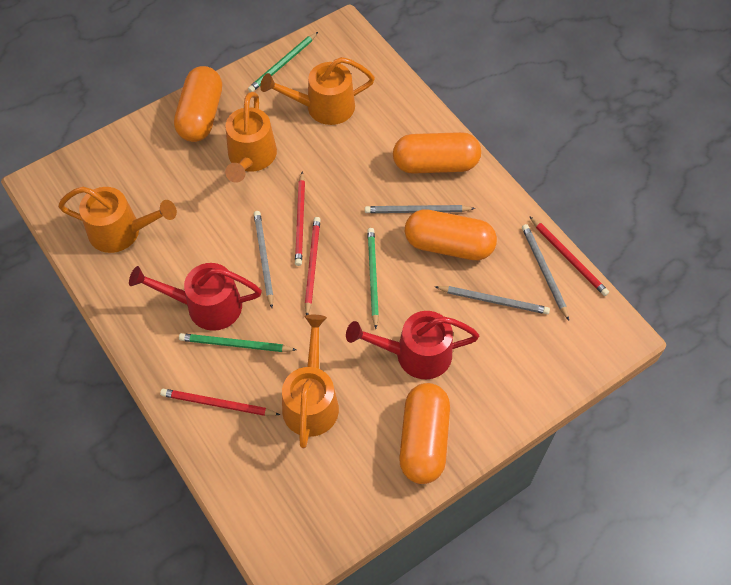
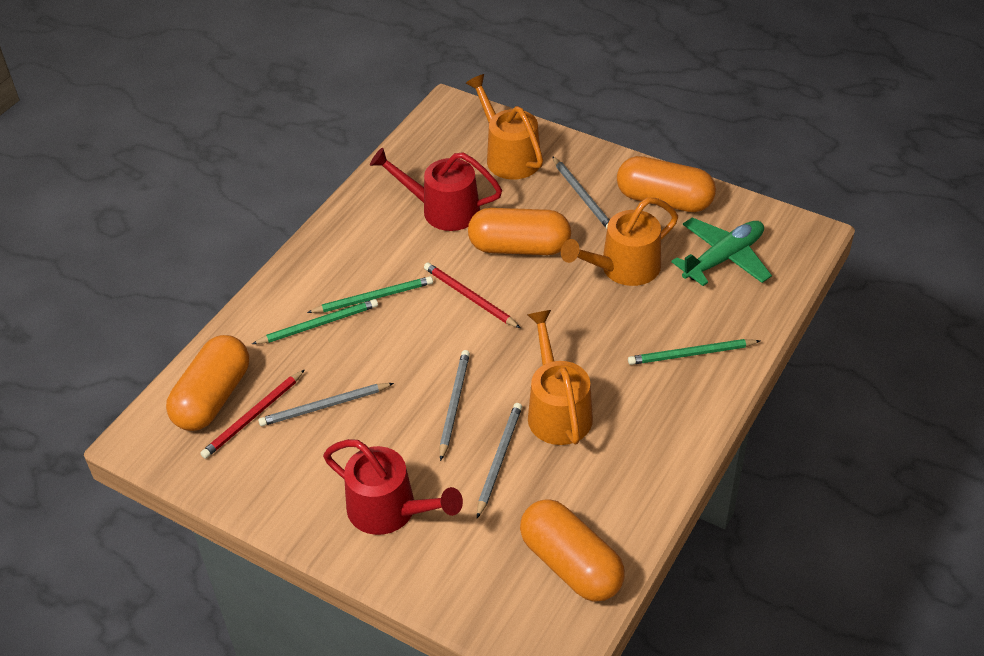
green plane: 0 -> 1
orange watering can: 4 -> 3
red pencil: 4 -> 2

